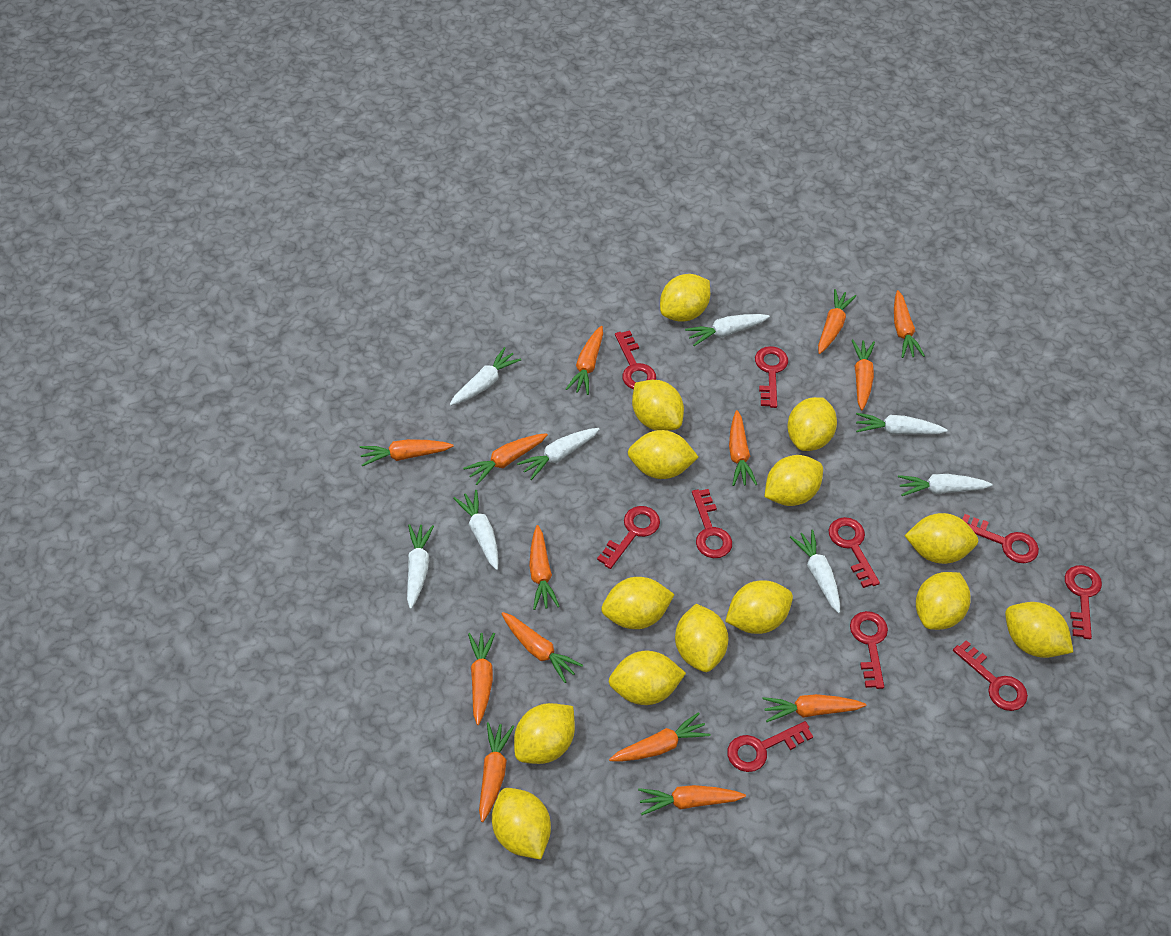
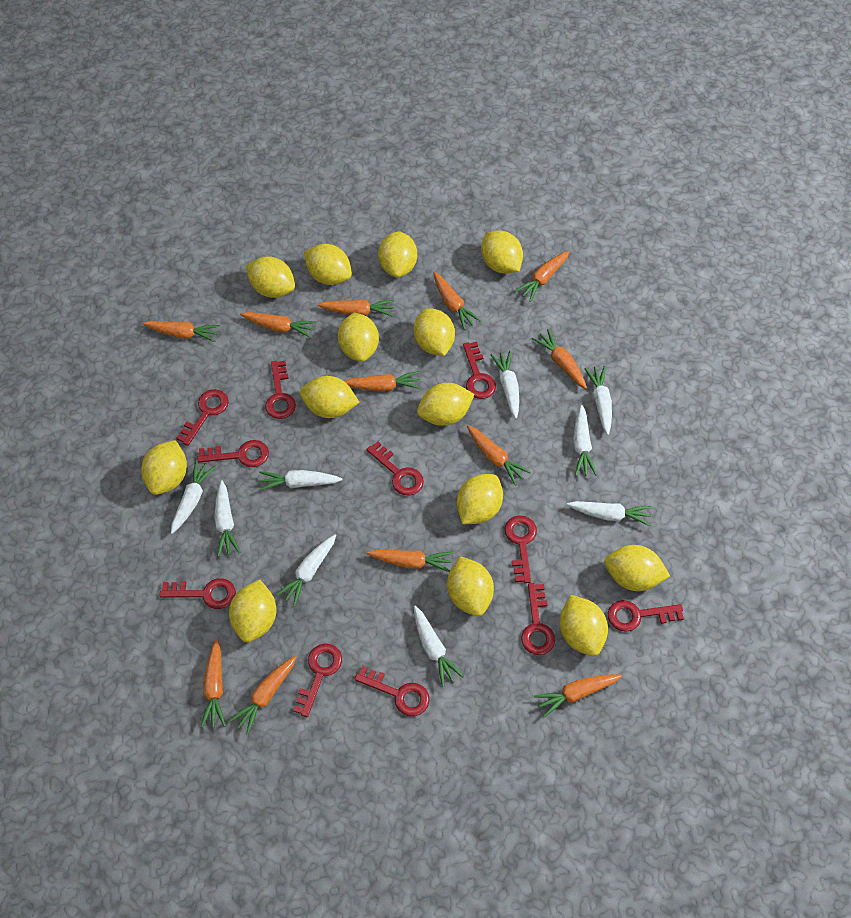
orange carrot: 14 -> 12
red key: 10 -> 11
white carrot: 8 -> 9

